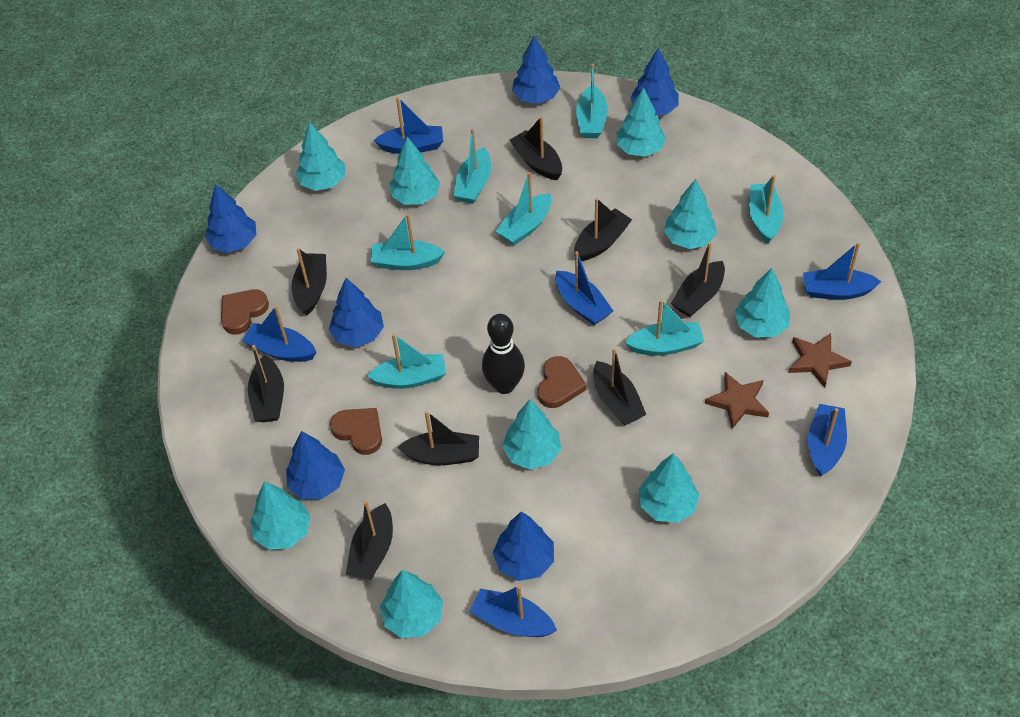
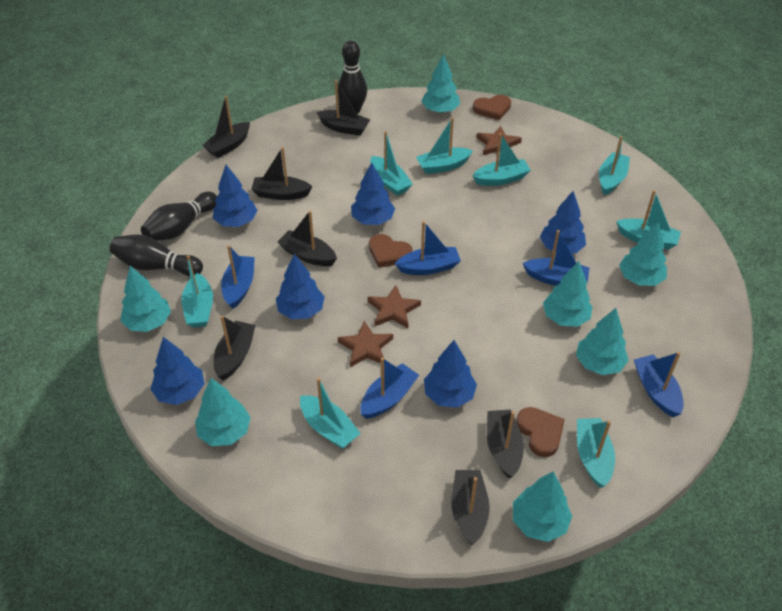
black boat: 8 -> 7
black bowling pin: 1 -> 3
blue boat: 6 -> 5
brown star: 2 -> 3
turquoise boat: 7 -> 8
turquoise tree: 9 -> 7

